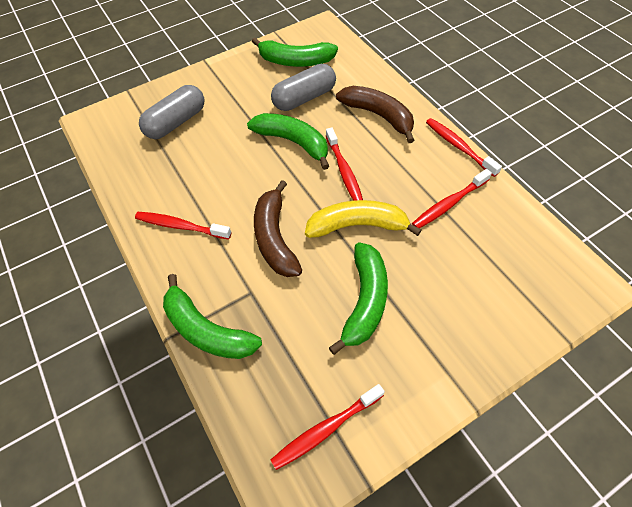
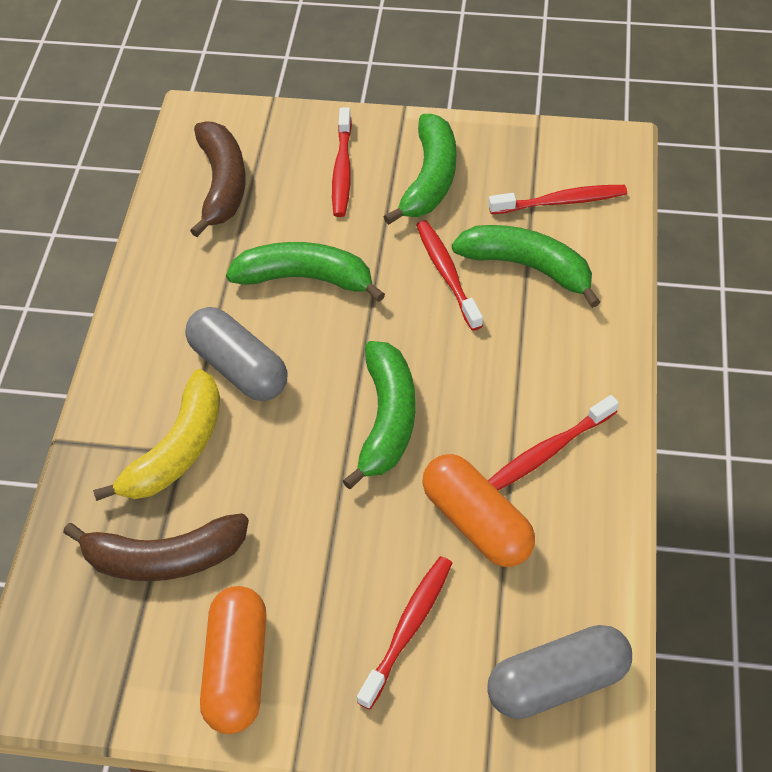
orange capsule: 0 -> 2

